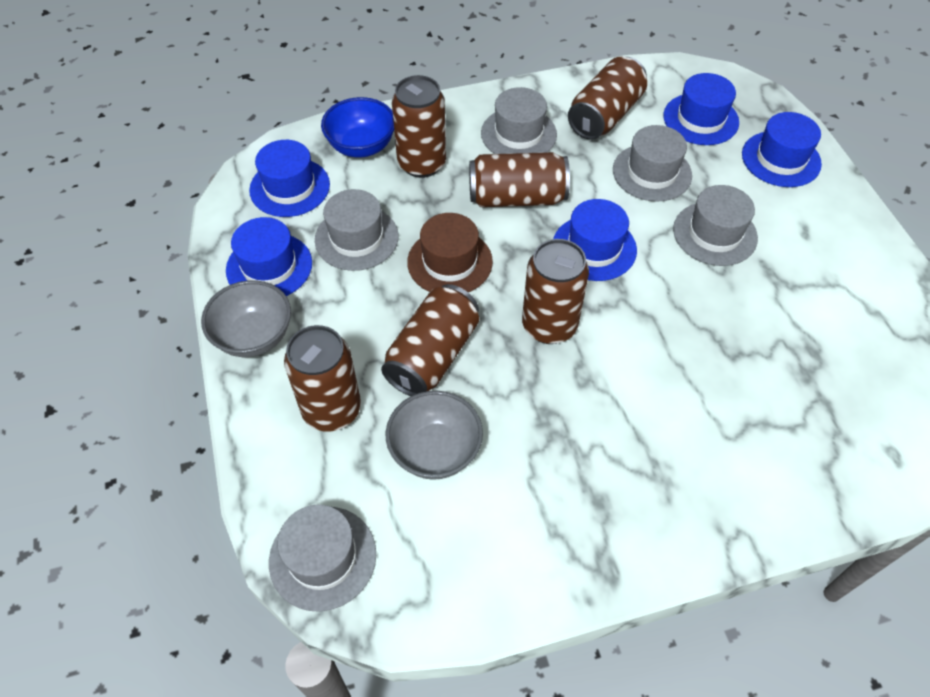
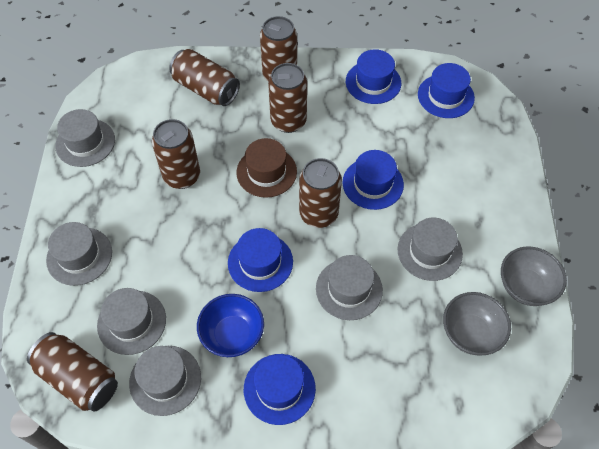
grey hat: 5 -> 6

